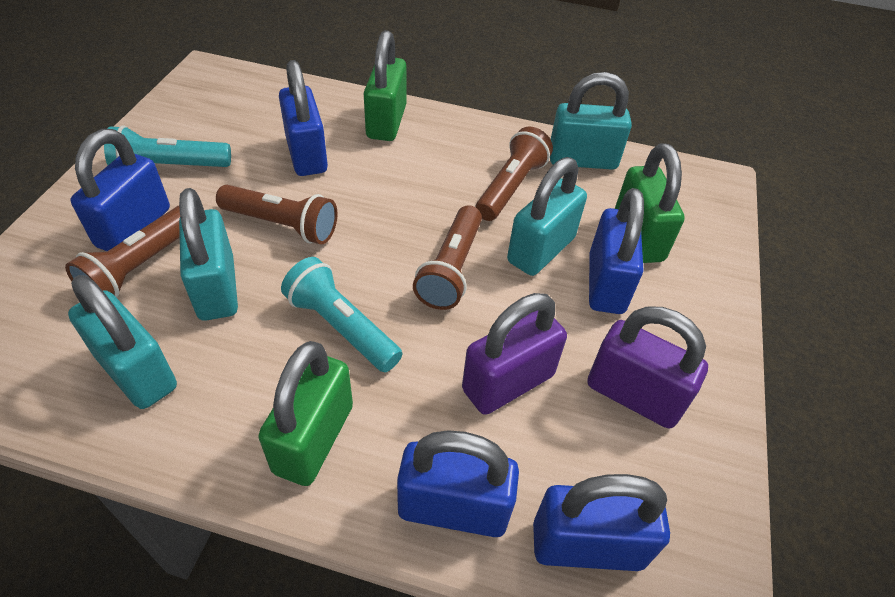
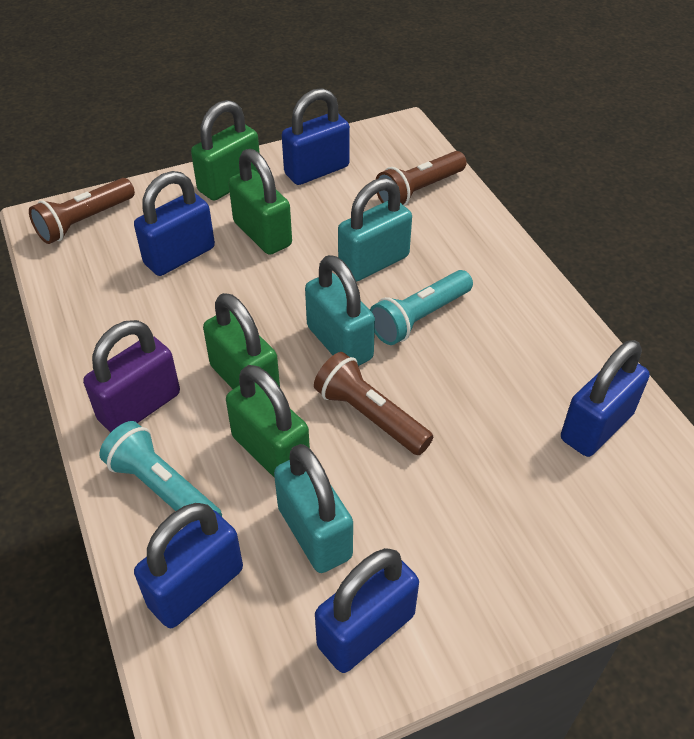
brown flashlight: 4 -> 3
green padlock: 3 -> 4
purple padlock: 2 -> 1
turquoise padlock: 4 -> 3

